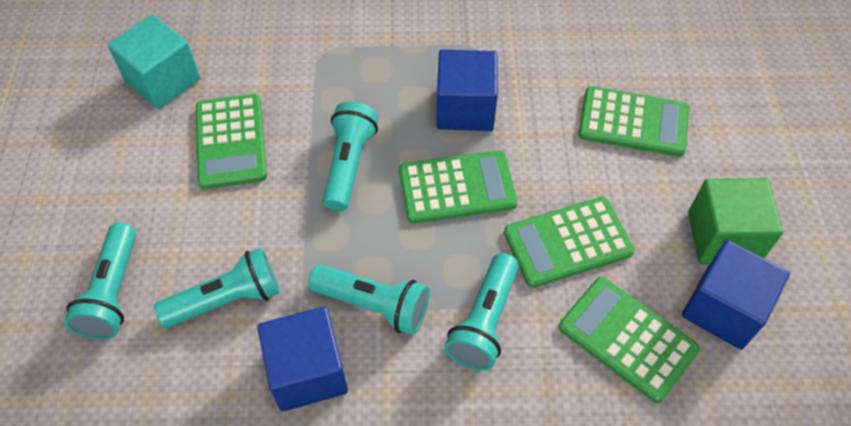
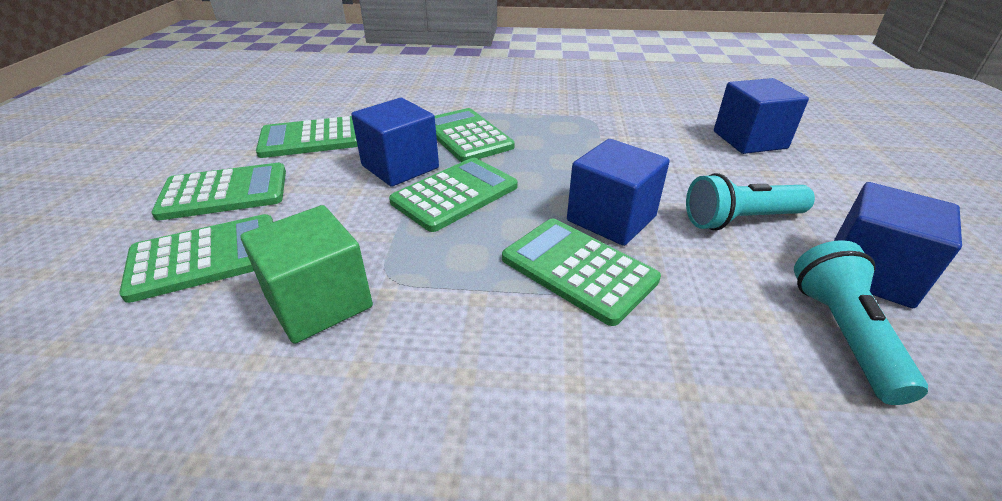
blue cube: 3 -> 4
green calculator: 5 -> 6
turquoise cube: 1 -> 0
turquoise flashlight: 5 -> 2

